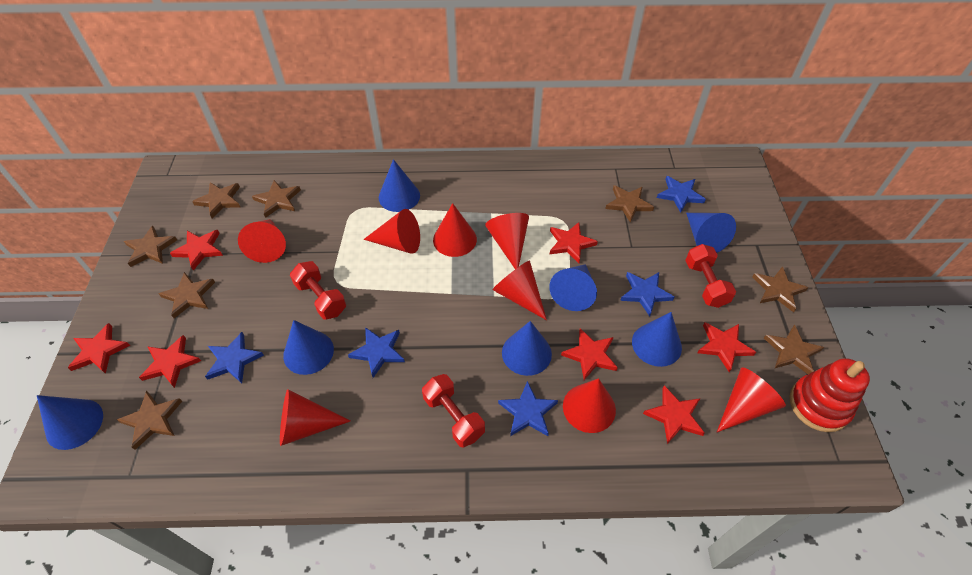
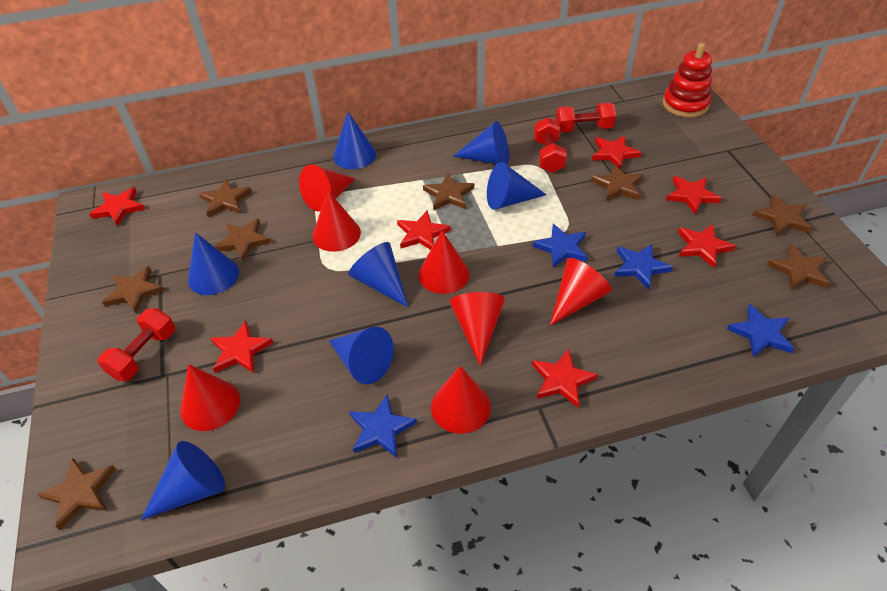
blue star: 5 -> 4
red cone: 8 -> 7

